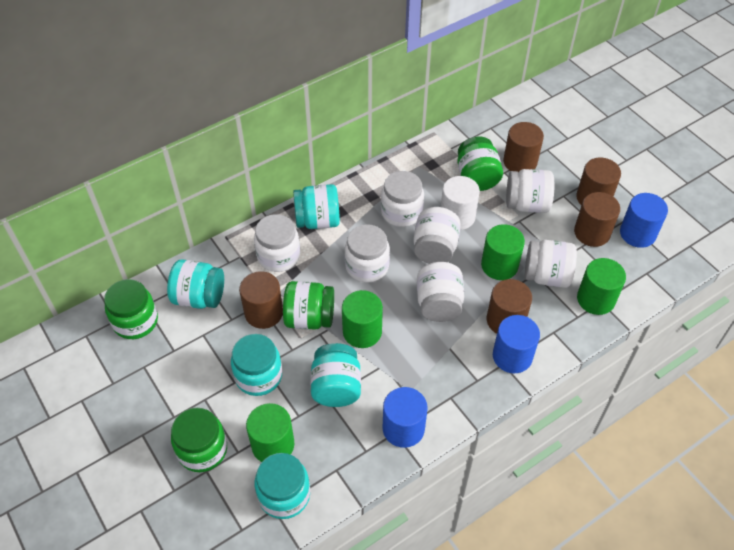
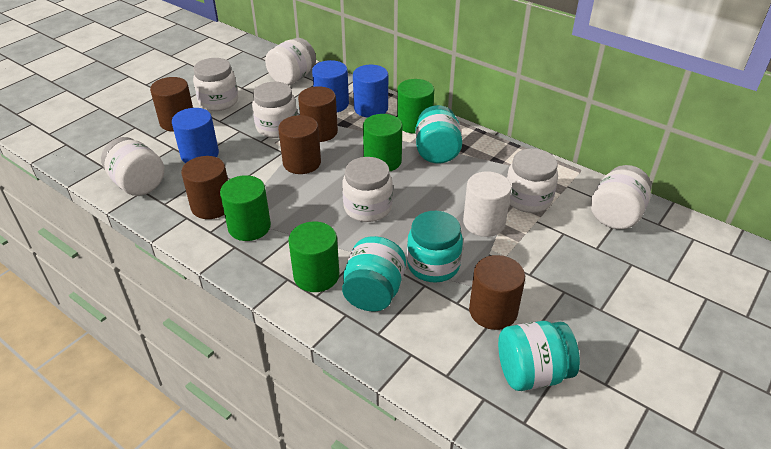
green jar: 4 -> 0
turquoise jar: 5 -> 4

